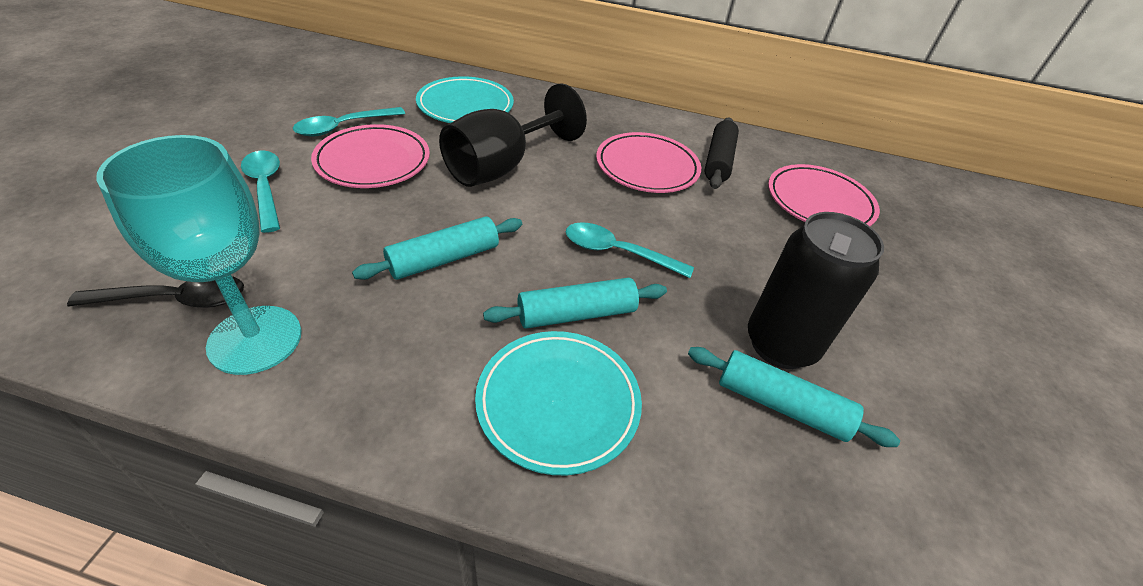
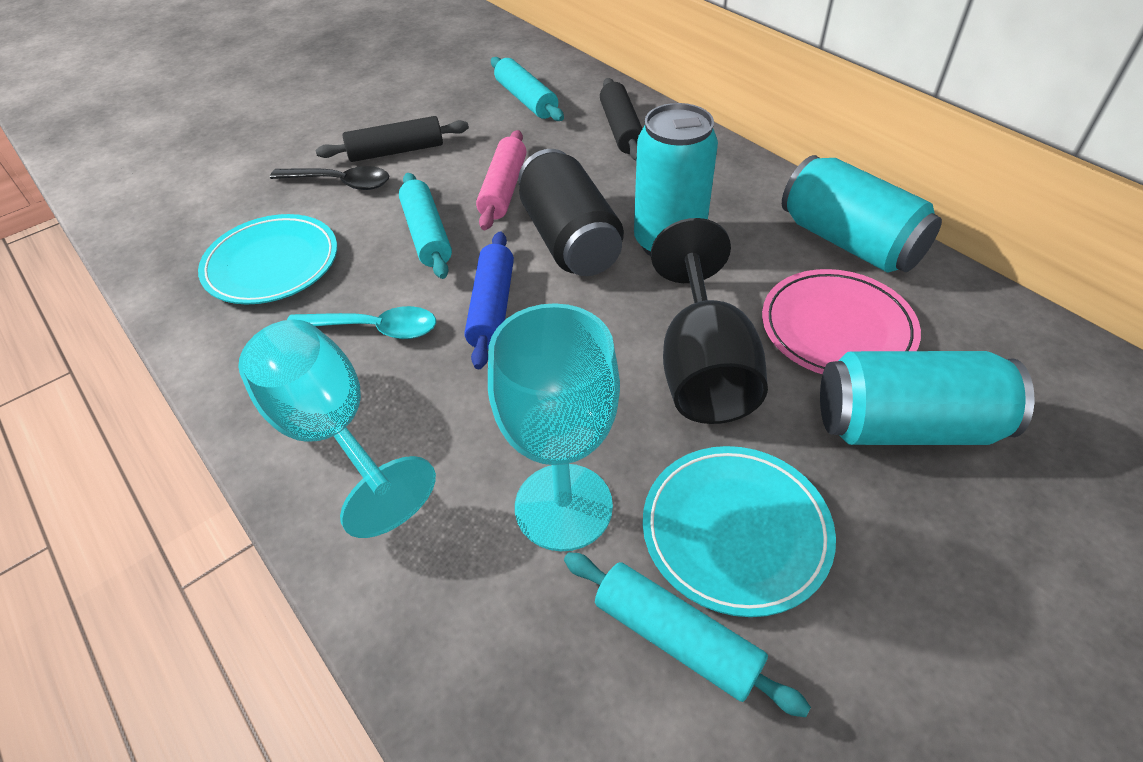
black rolling pin: 1 -> 2
blue rolling pin: 0 -> 1
pink plate: 3 -> 1
pink rolling pin: 0 -> 1
turquoise can: 0 -> 3
turquoise goblet: 1 -> 2
turquoise spoon: 3 -> 1

